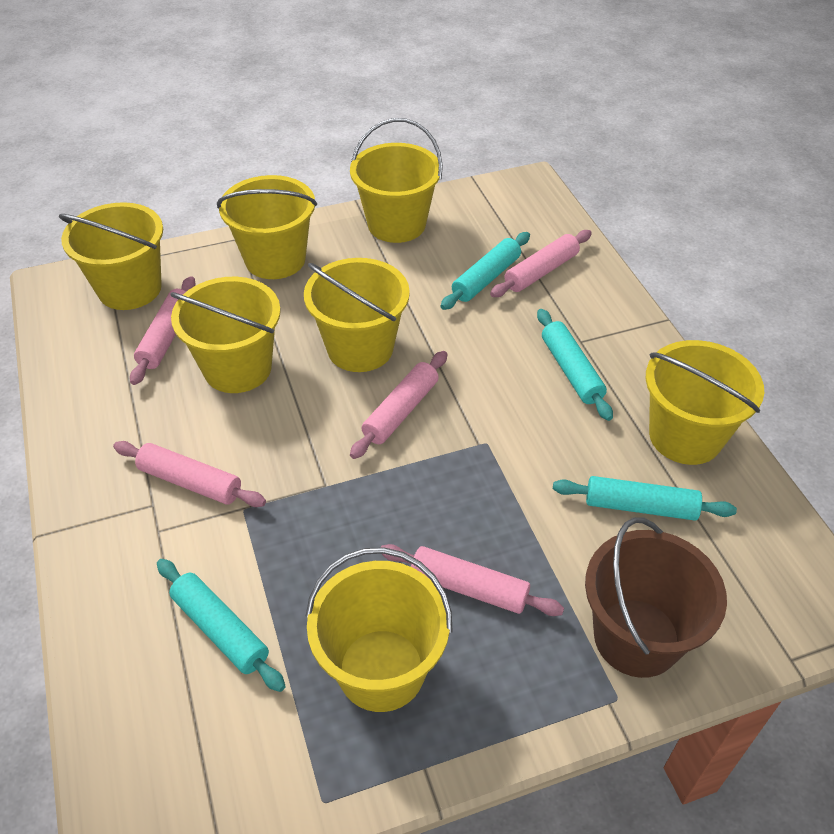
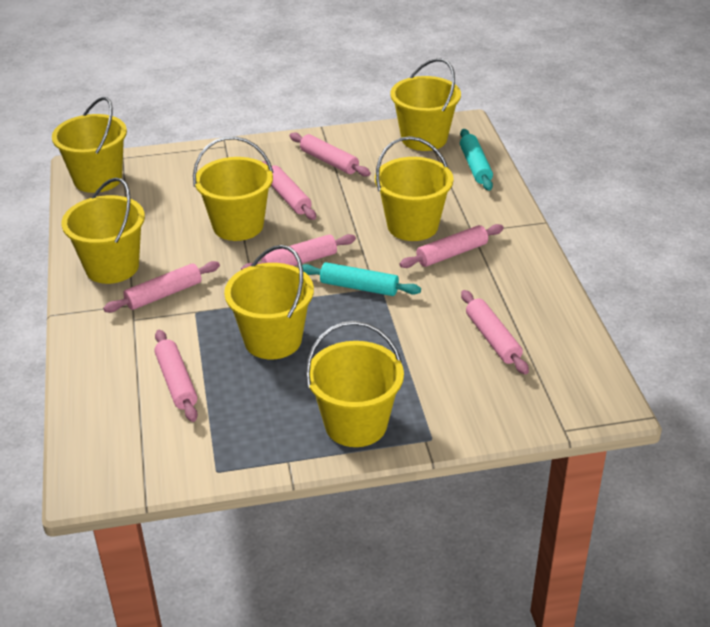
brown bucket: 1 -> 0
pink rolling pin: 5 -> 7
turquoise rolling pin: 4 -> 2

